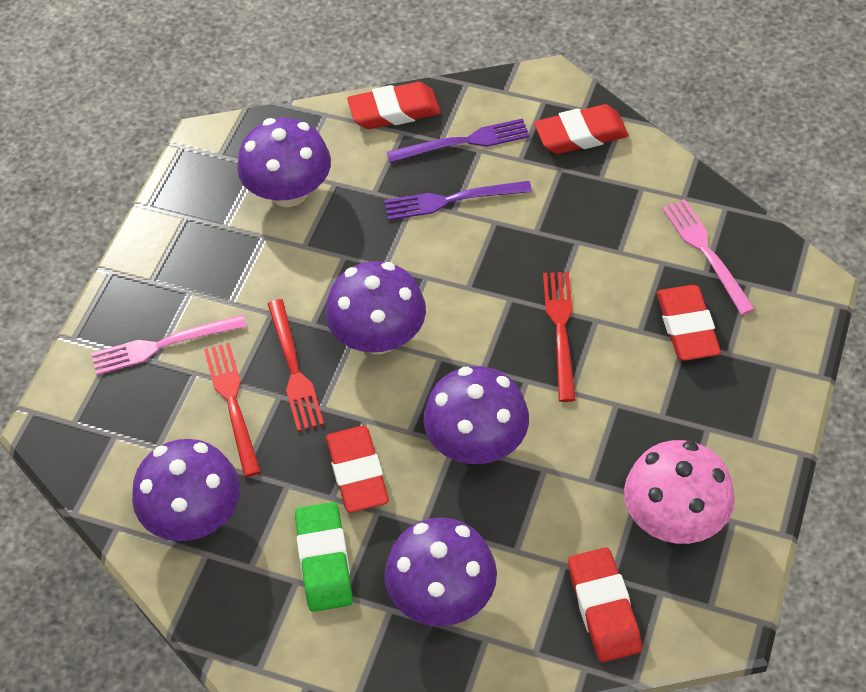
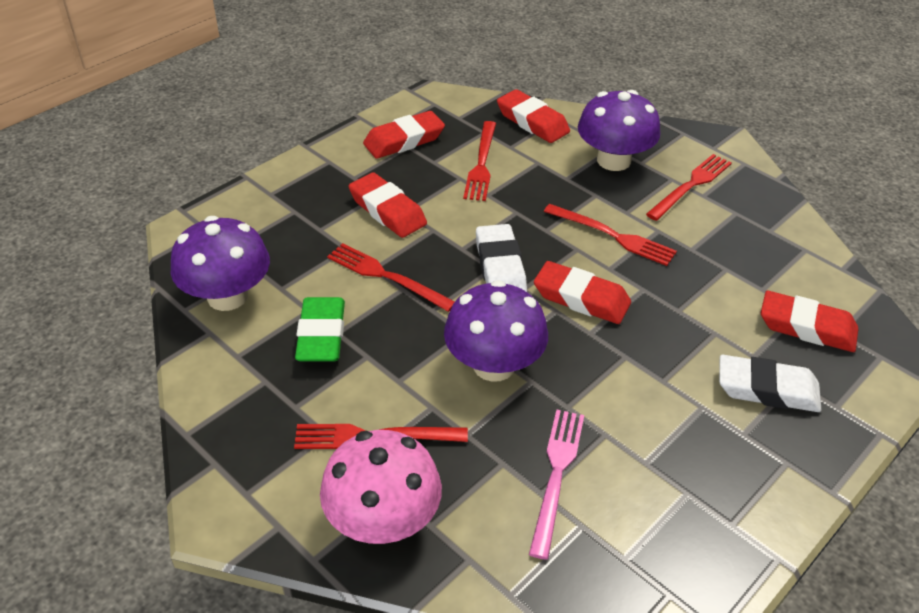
pink fork: 2 -> 1
purple fork: 2 -> 0
purple mushroom: 5 -> 3
red fork: 3 -> 5
white eraser: 0 -> 2

